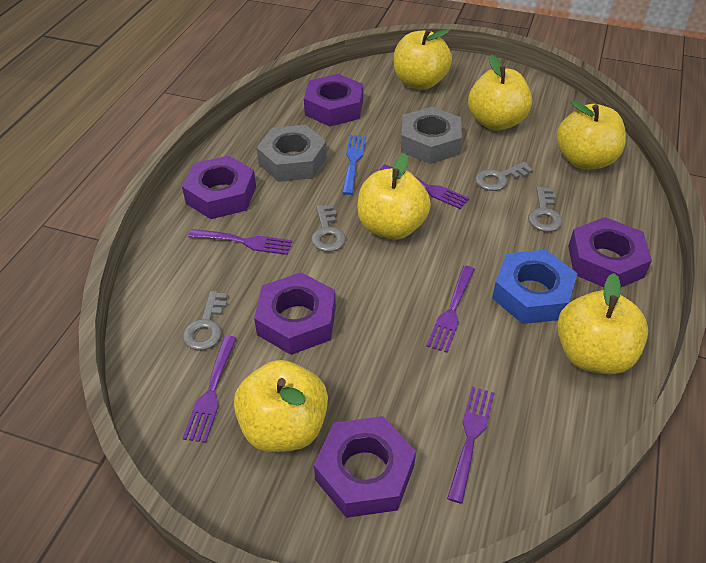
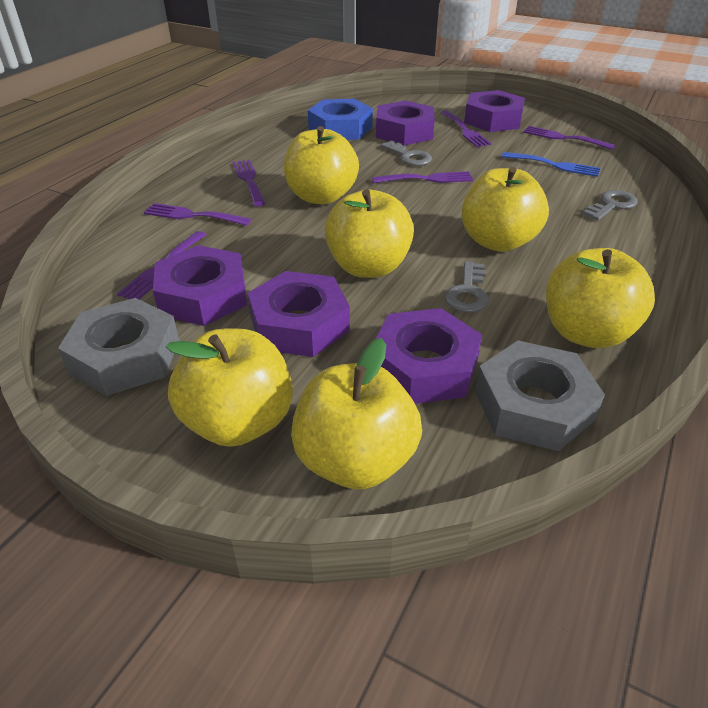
grey key: 4 -> 3
purple fork: 5 -> 6

